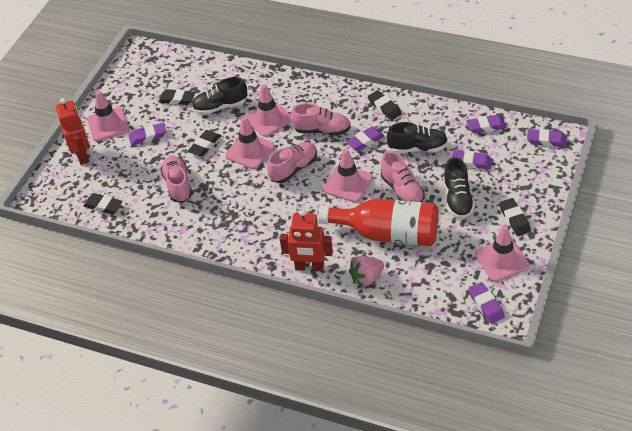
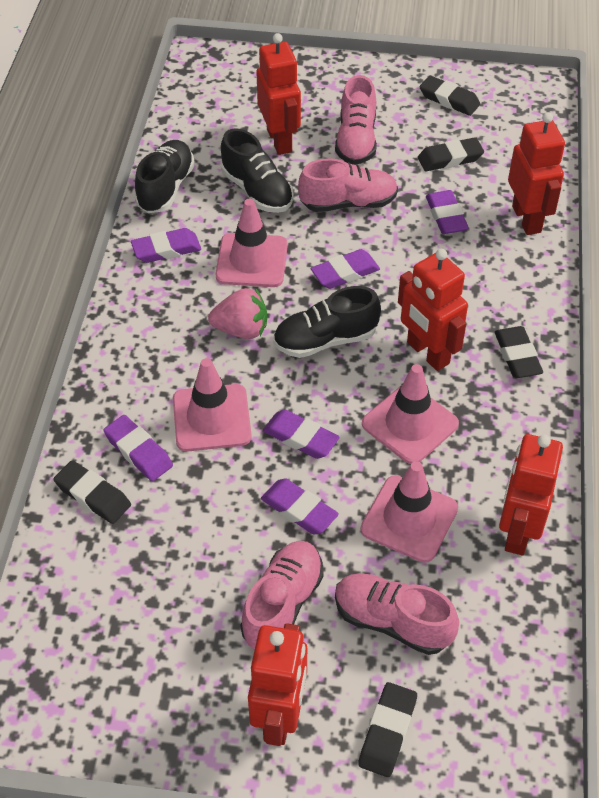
pink traffic cone: 5 -> 4
red bottle: 1 -> 0
red robot: 2 -> 5

